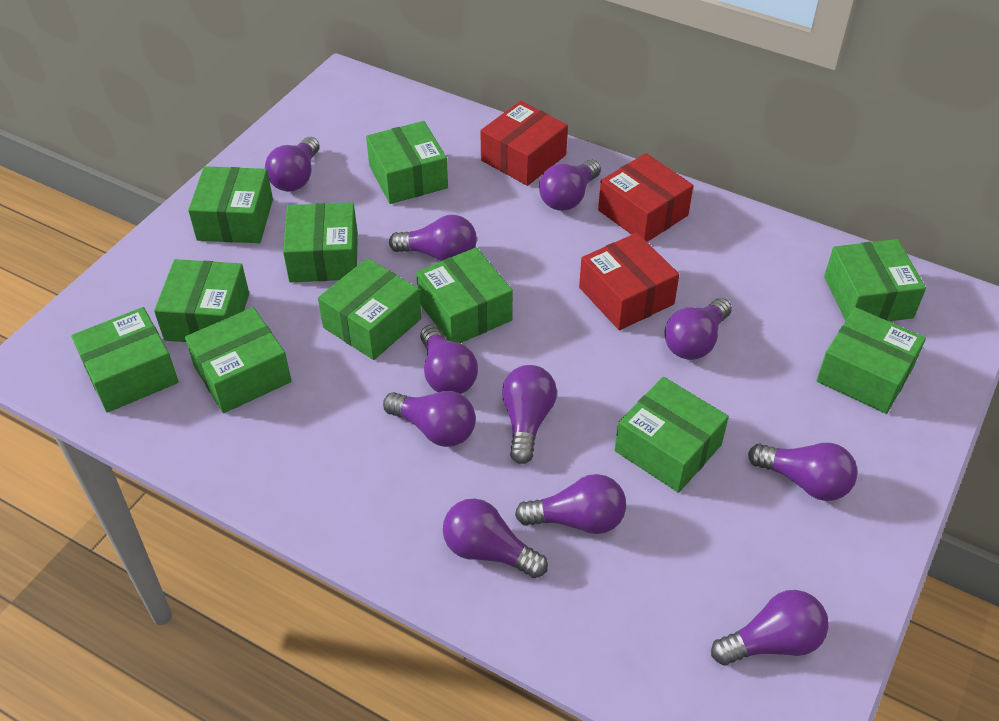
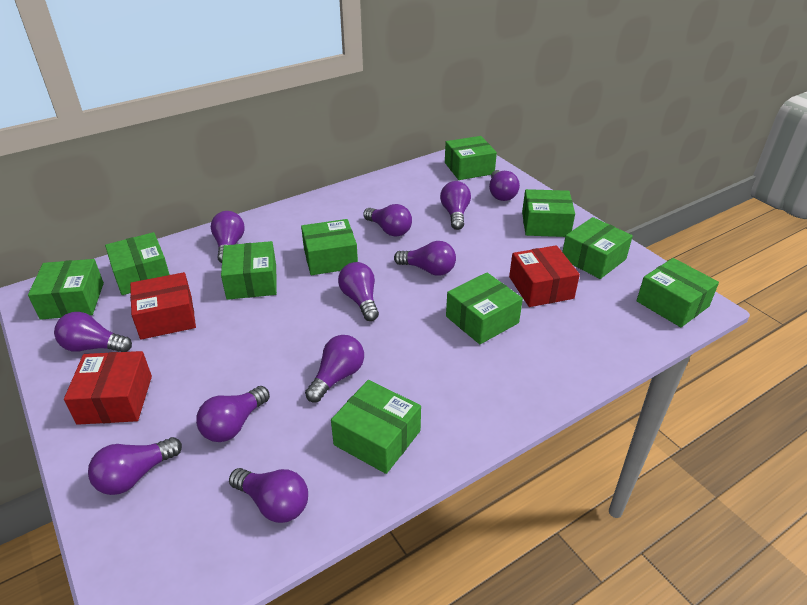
green box: 11 -> 10

